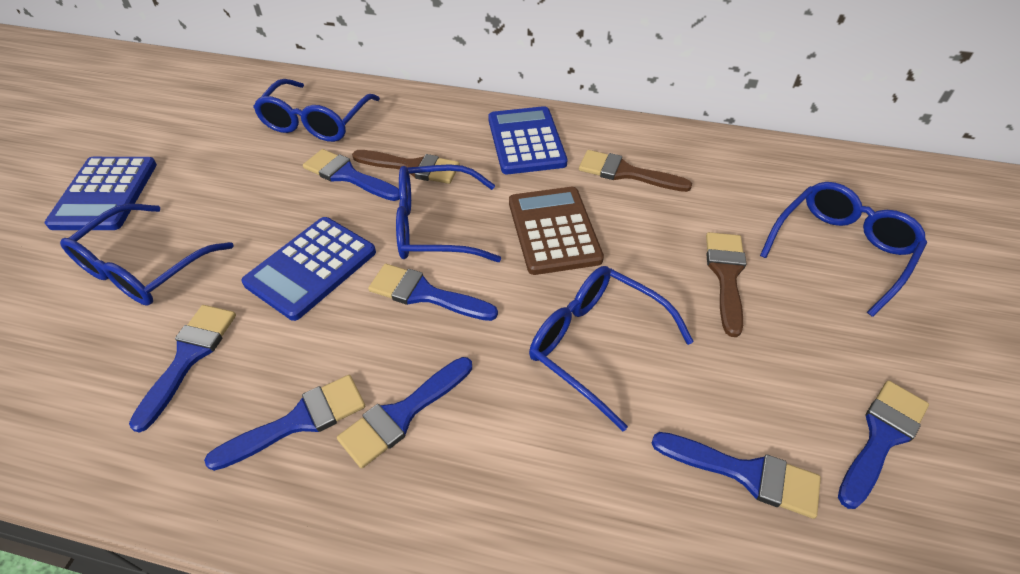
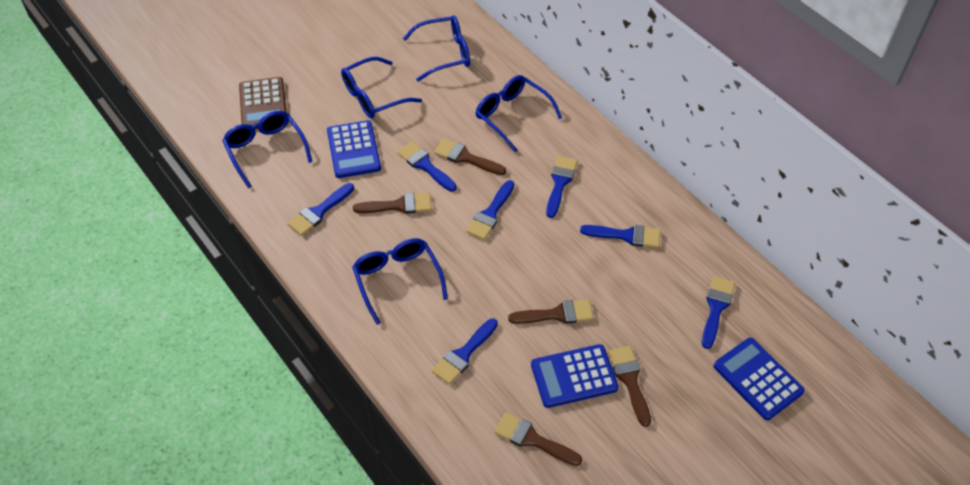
brown brush: 3 -> 5

